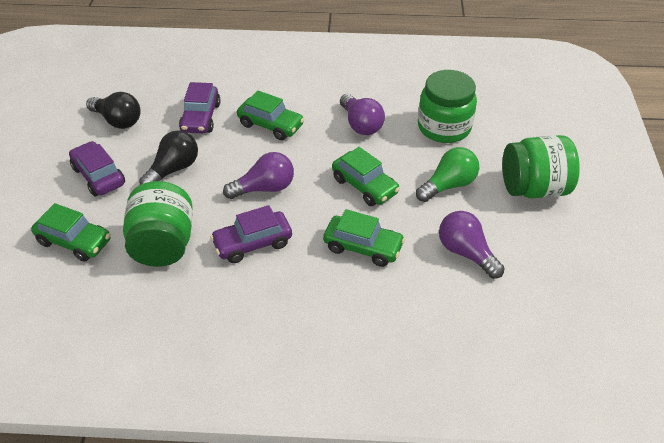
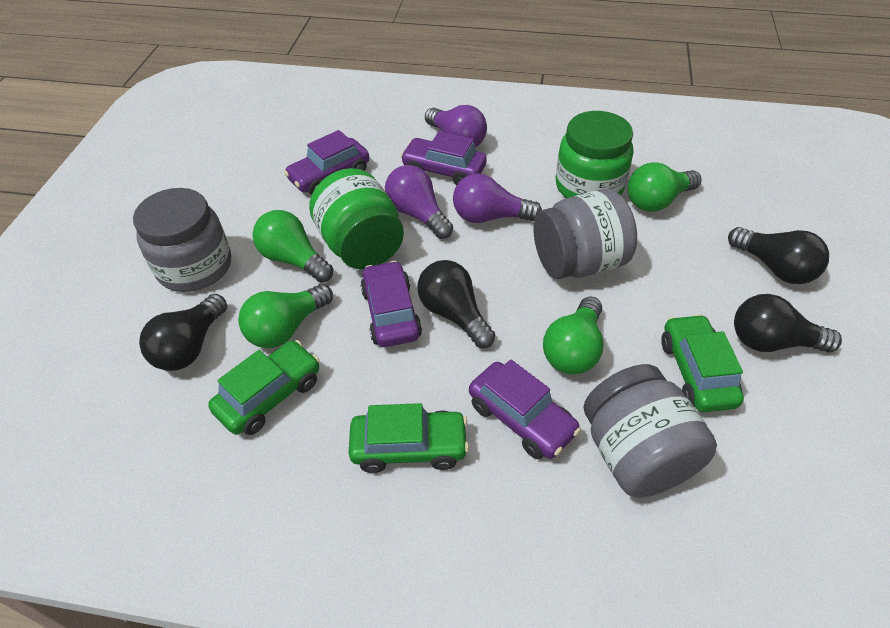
black light bulb: 2 -> 4
green car: 4 -> 3
green jar: 3 -> 2
green light bulb: 1 -> 4
grey jar: 0 -> 3
purple car: 3 -> 4

